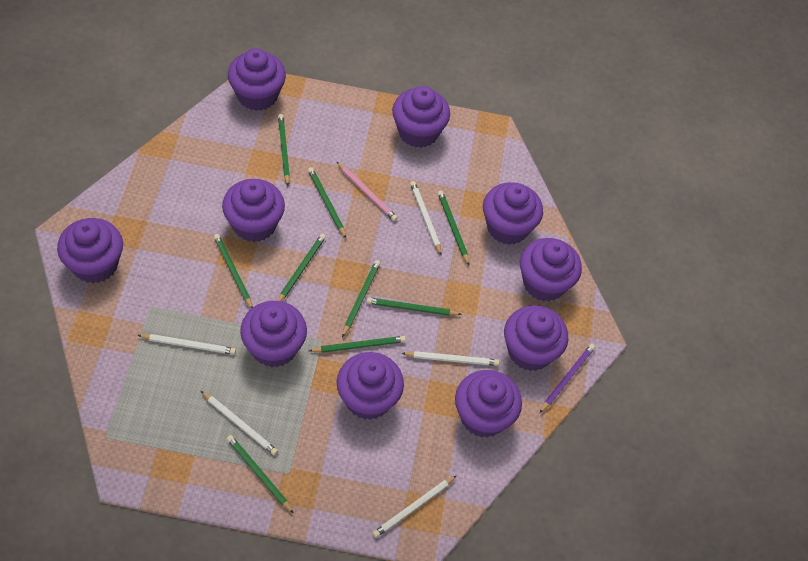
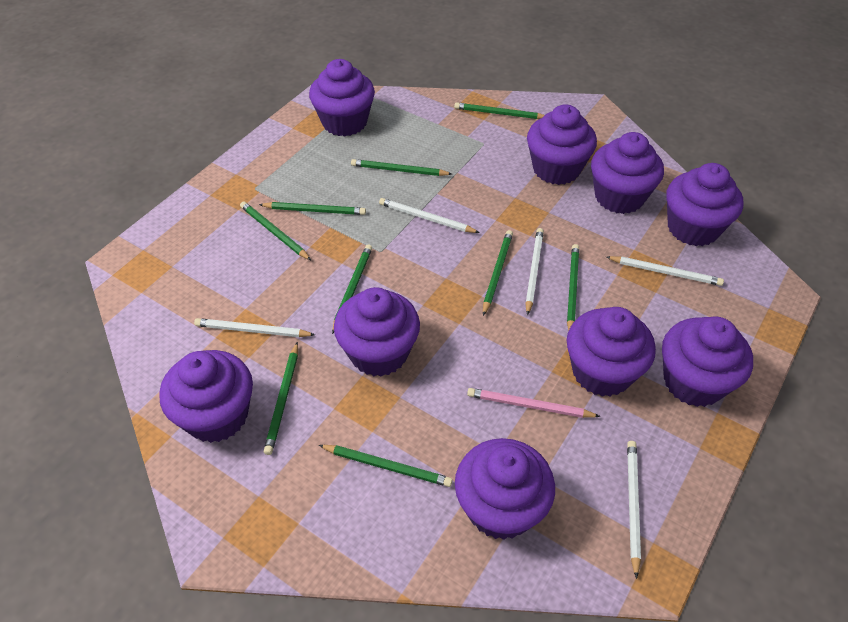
purple cupcake: 10 -> 9
purple pencil: 1 -> 0

